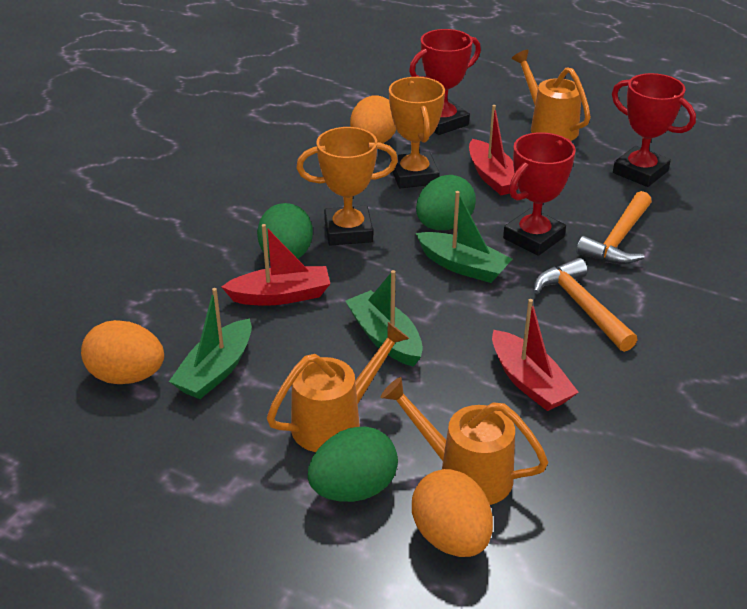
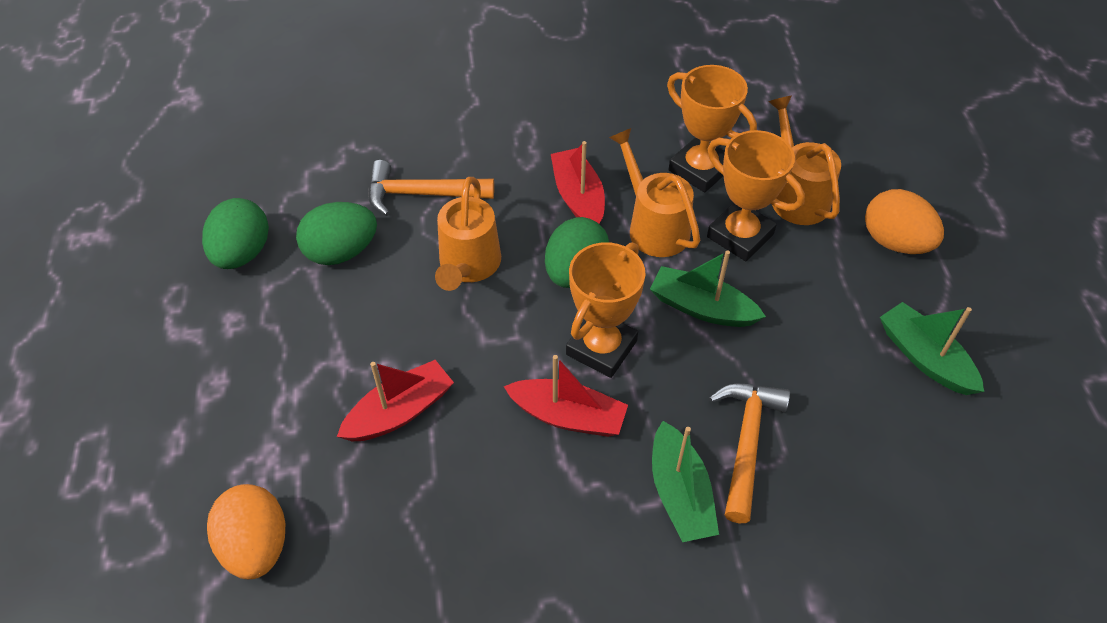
orange egg: 3 -> 2
orange trophy: 2 -> 3
red trophy: 3 -> 0

